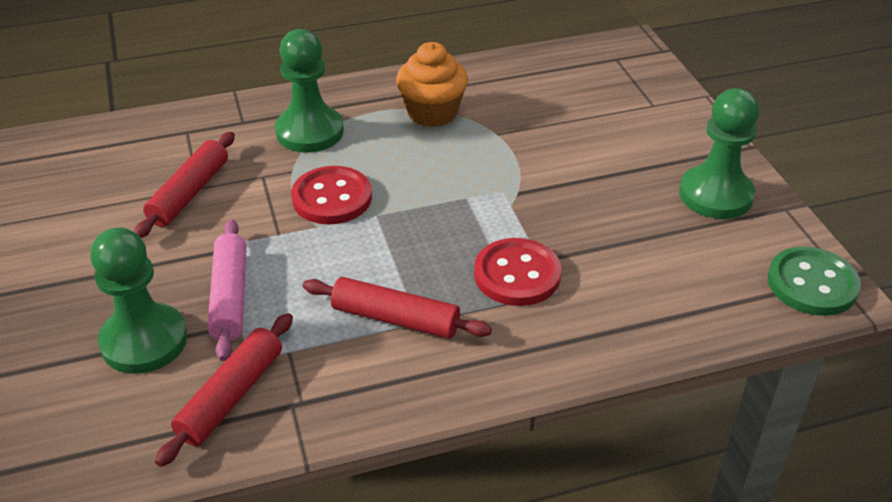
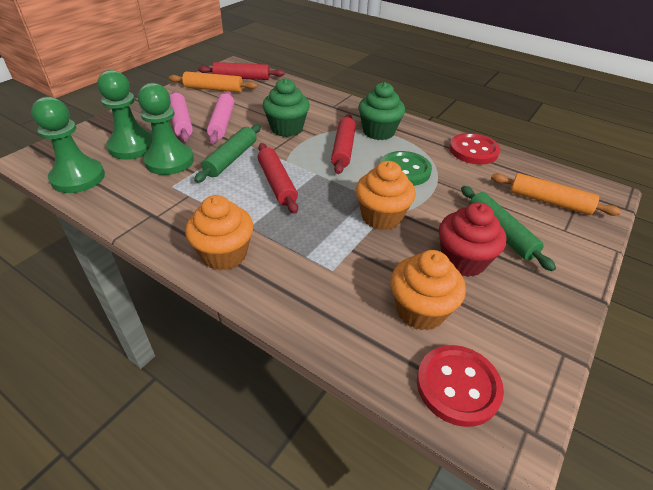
green cupcake: 0 -> 2
green rolling pin: 0 -> 2
orange cupcake: 1 -> 3
orange rolling pin: 0 -> 2
pink rolling pin: 1 -> 2
red cupcake: 0 -> 1

